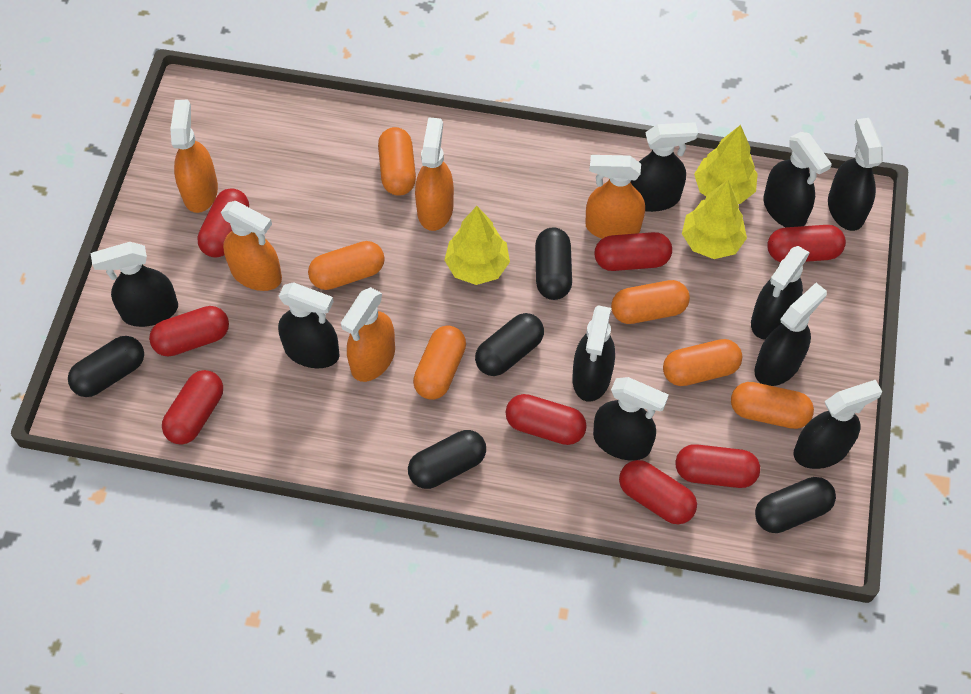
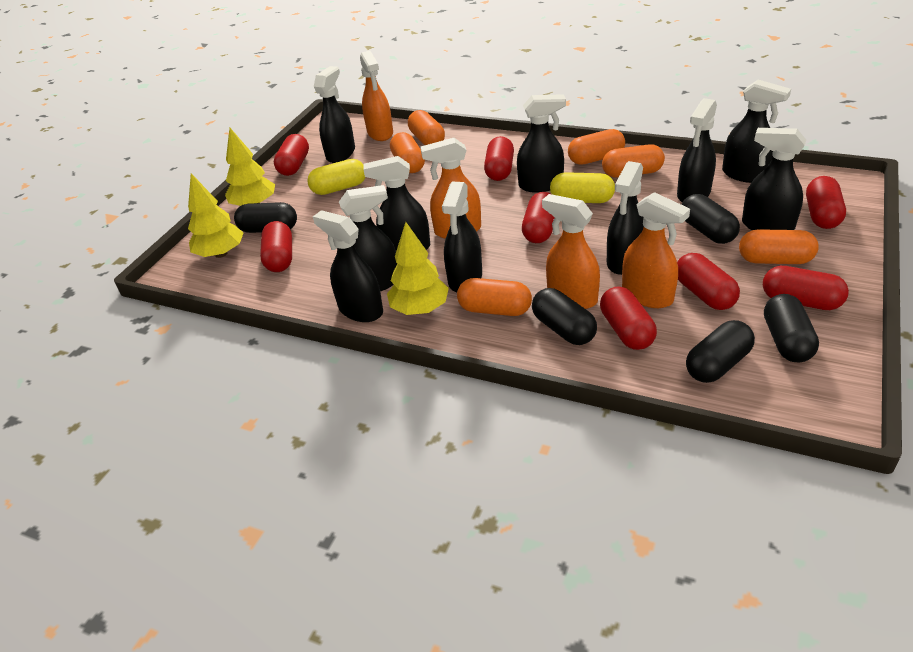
orange spray bottle: 5 -> 4
yellow capsule: 0 -> 2

